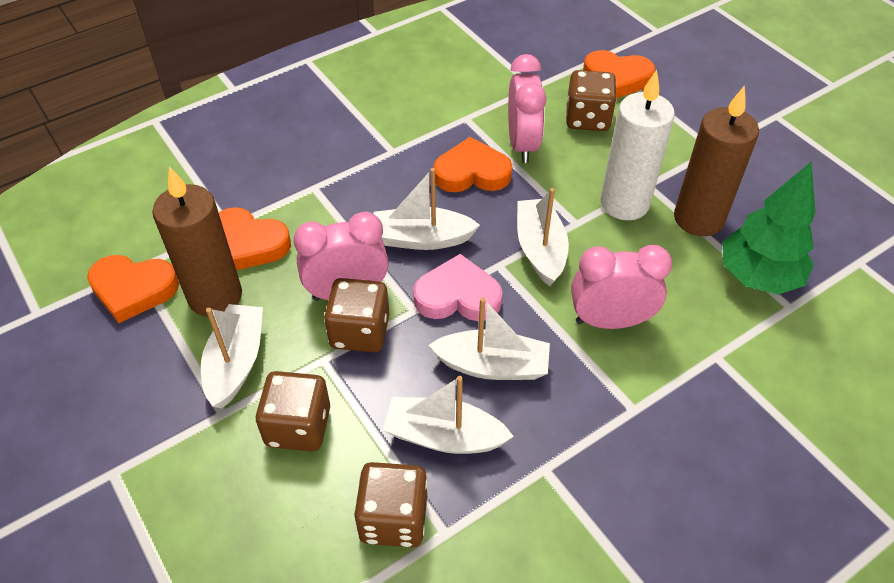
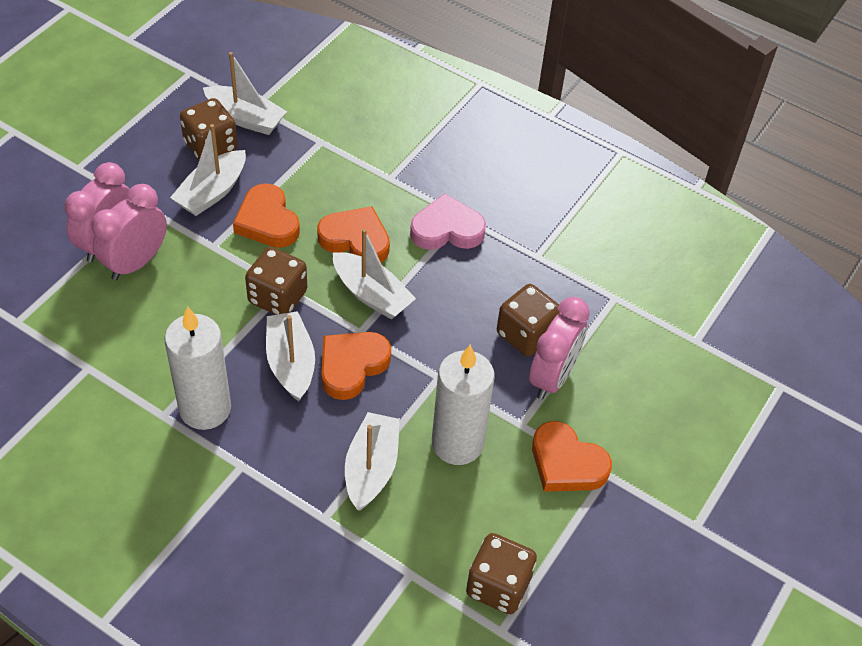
brown candle: 2 -> 0
green tree: 1 -> 0
white candle: 1 -> 2

